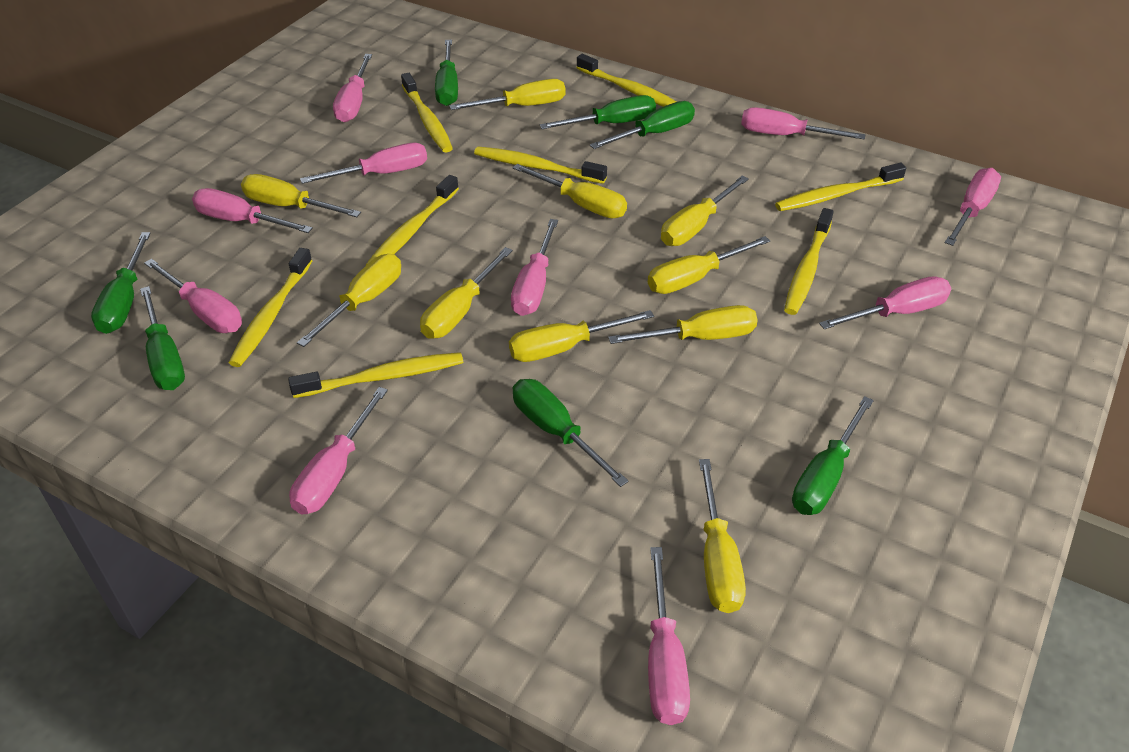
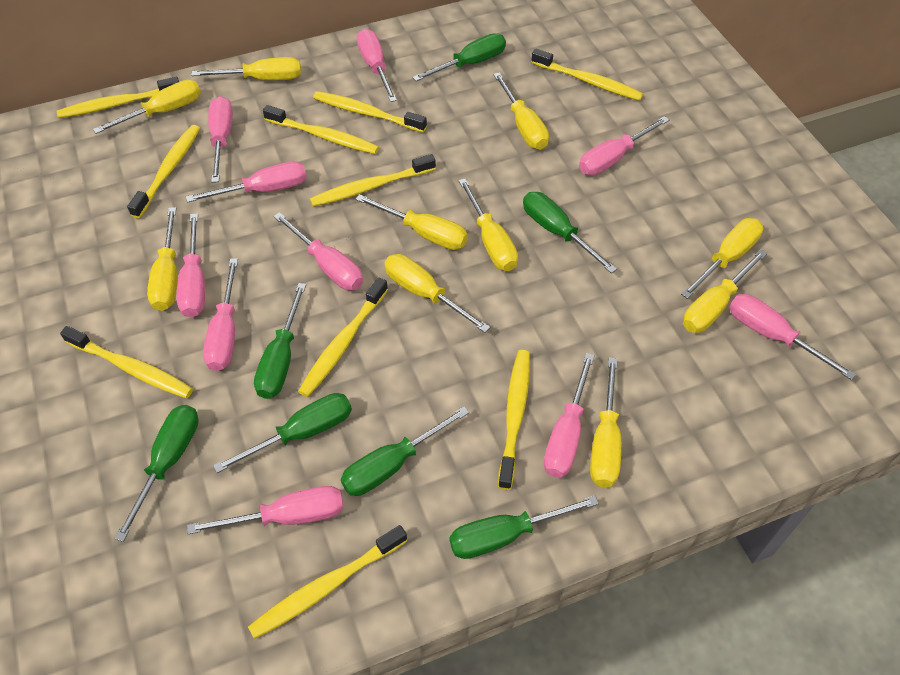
yellow toothbrush: 8 -> 10

